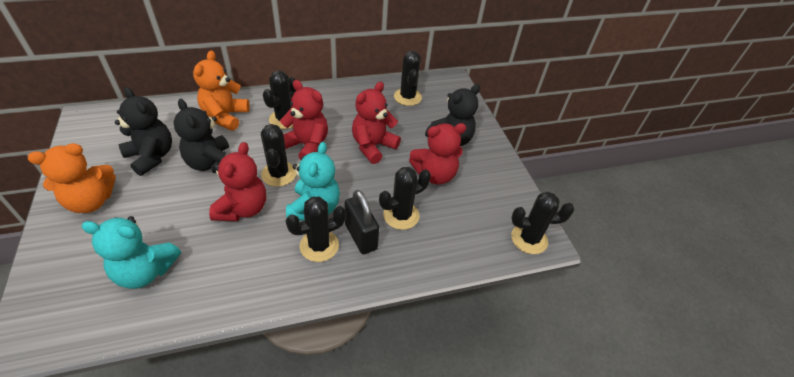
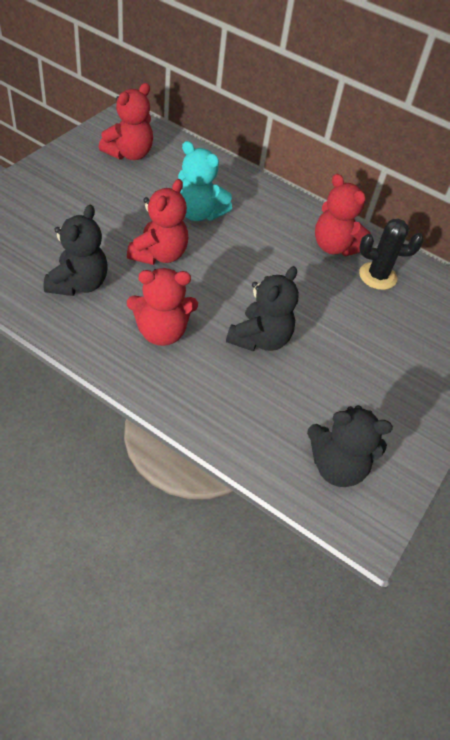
black cactus: 6 -> 1
black padlock: 1 -> 0
orange teddy bear: 2 -> 0
turquoise teddy bear: 2 -> 1

